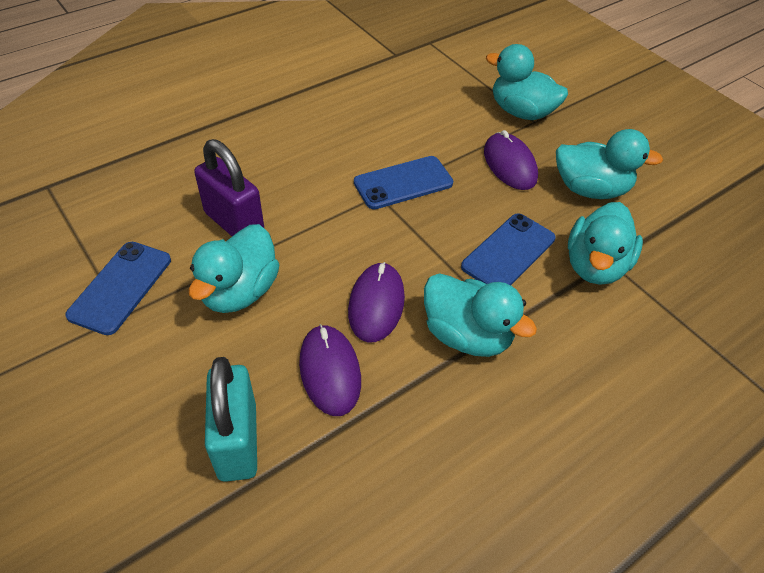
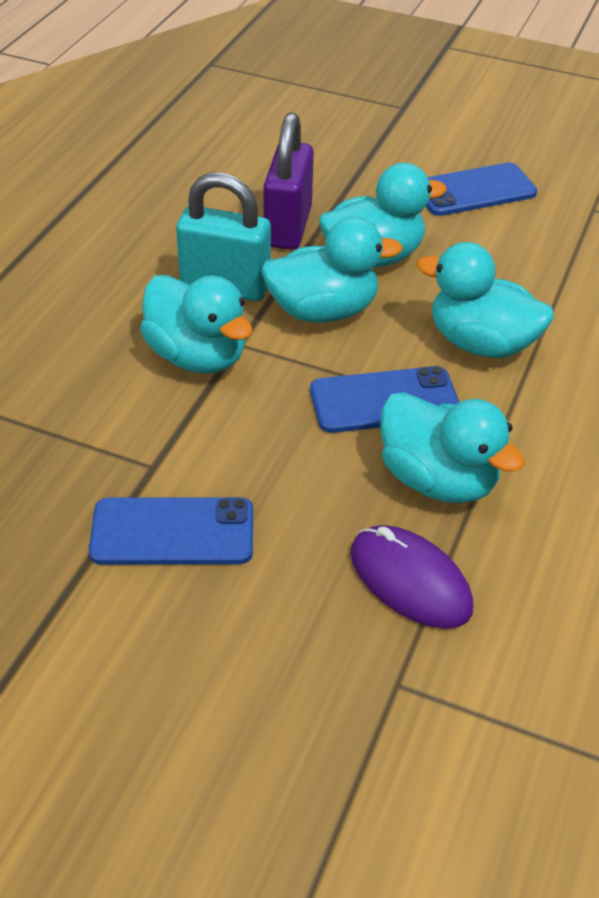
purple mouse: 3 -> 1

